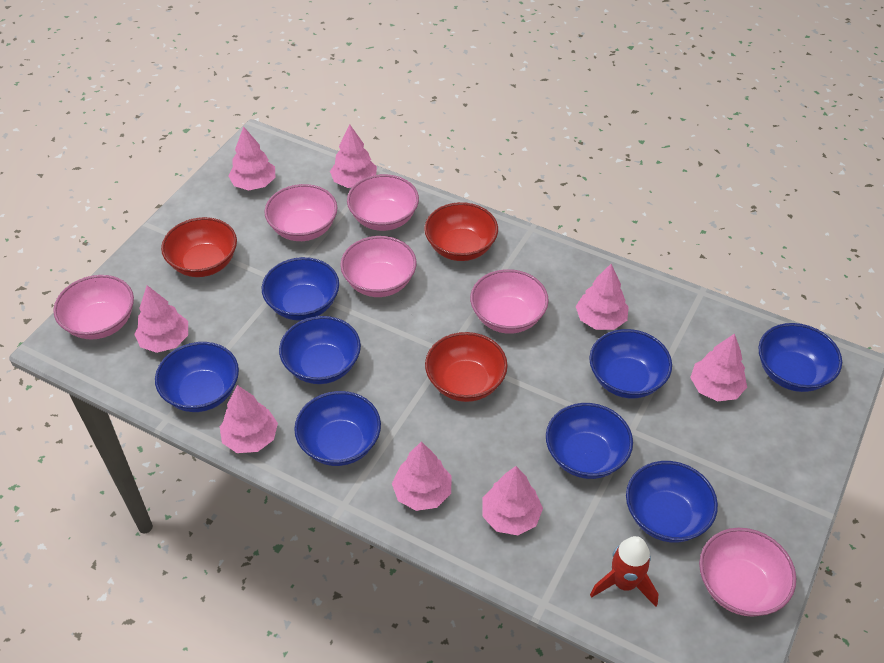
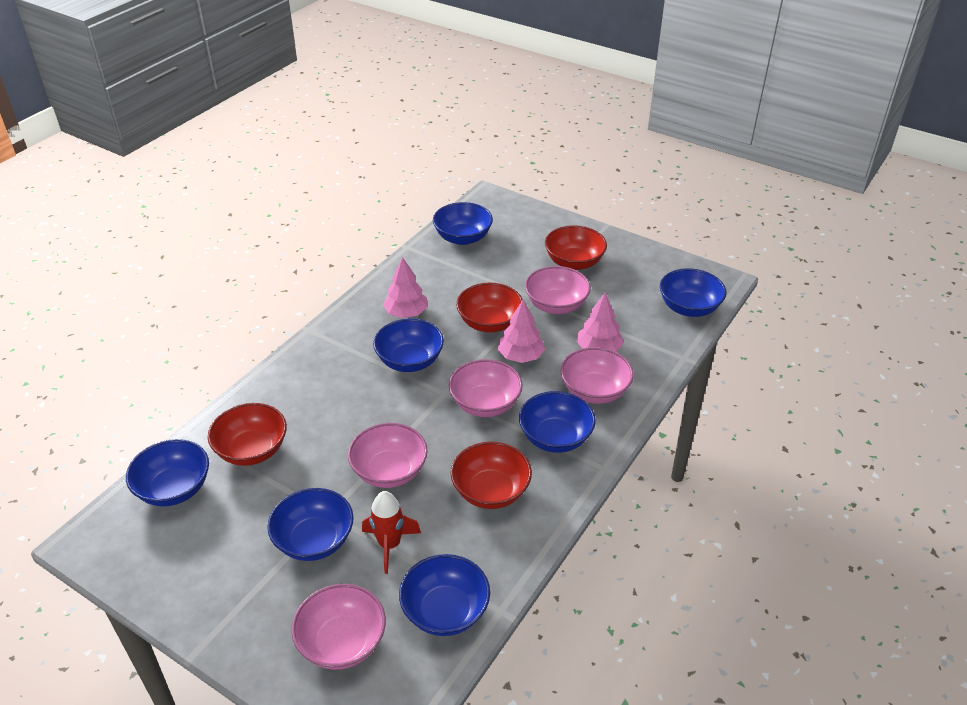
blue bowl: 8 -> 7
pink bowl: 6 -> 5
pink tree: 8 -> 3
red bowl: 3 -> 4

